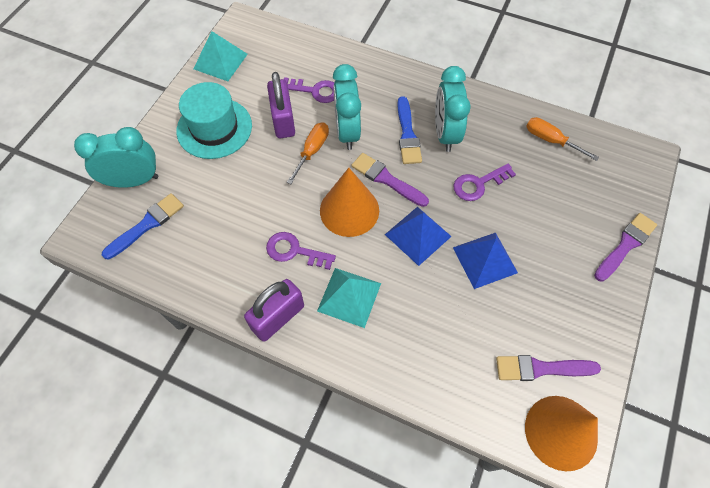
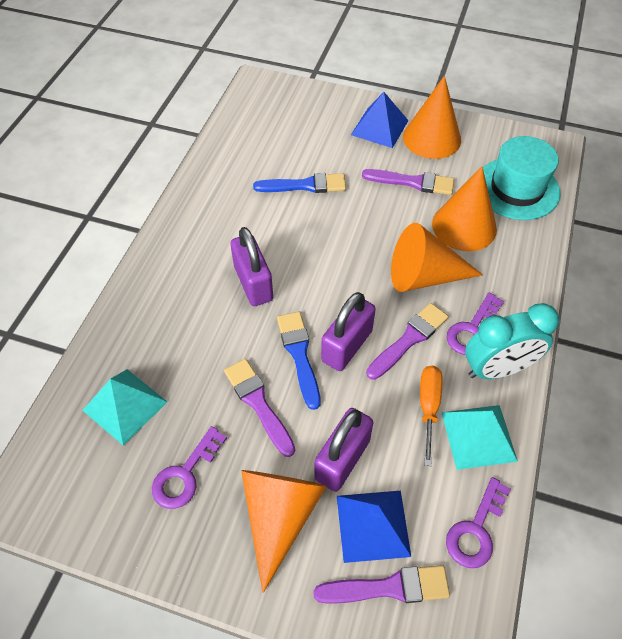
orange cone: 2 -> 4
orange screwdriver: 2 -> 1
purple brush: 3 -> 4
purple padlock: 2 -> 3
turquoise clock: 3 -> 1

